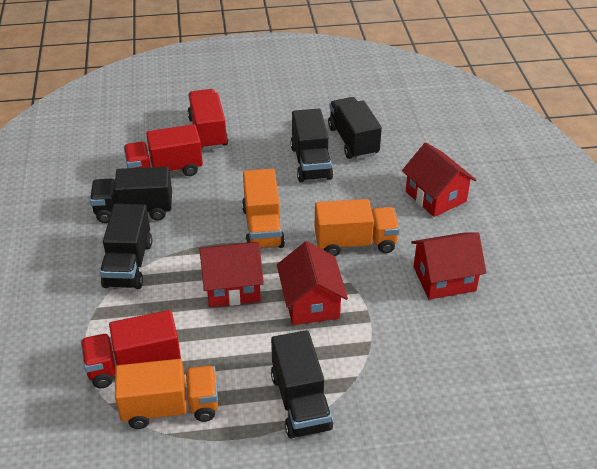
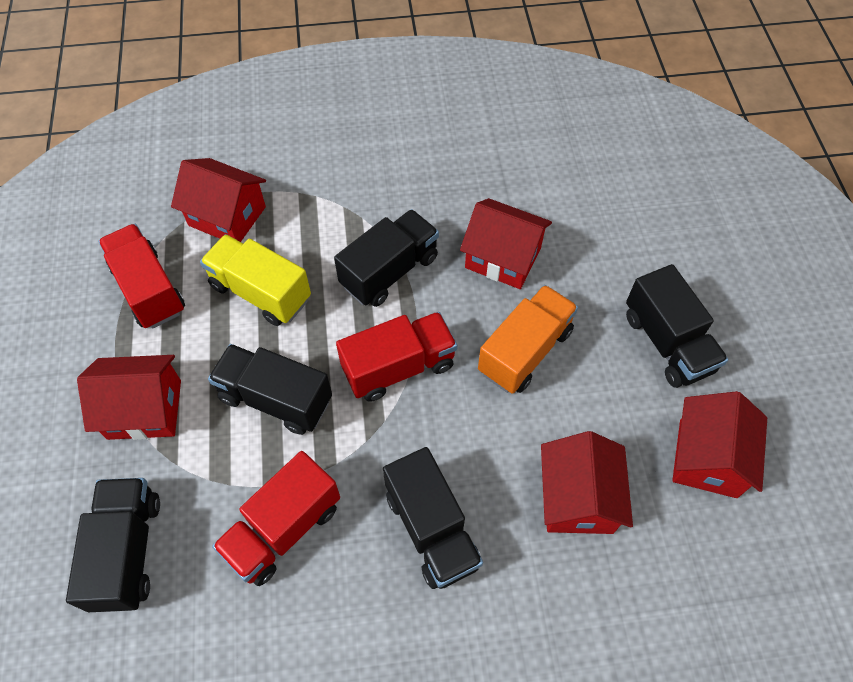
orange truck: 3 -> 1
red house: 4 -> 5
yellow truck: 0 -> 1

